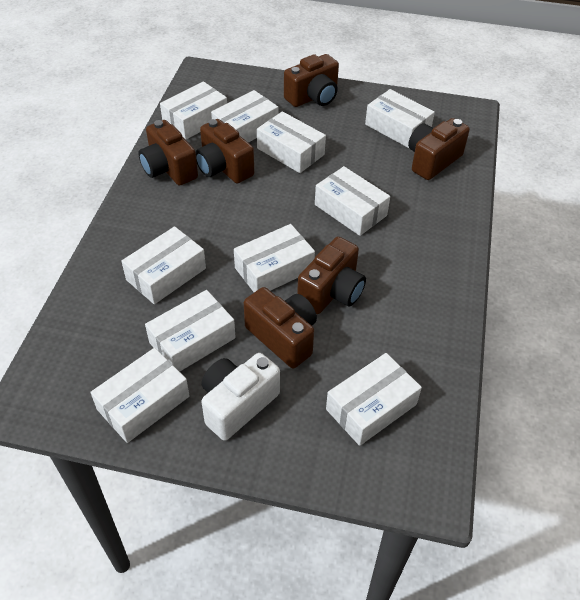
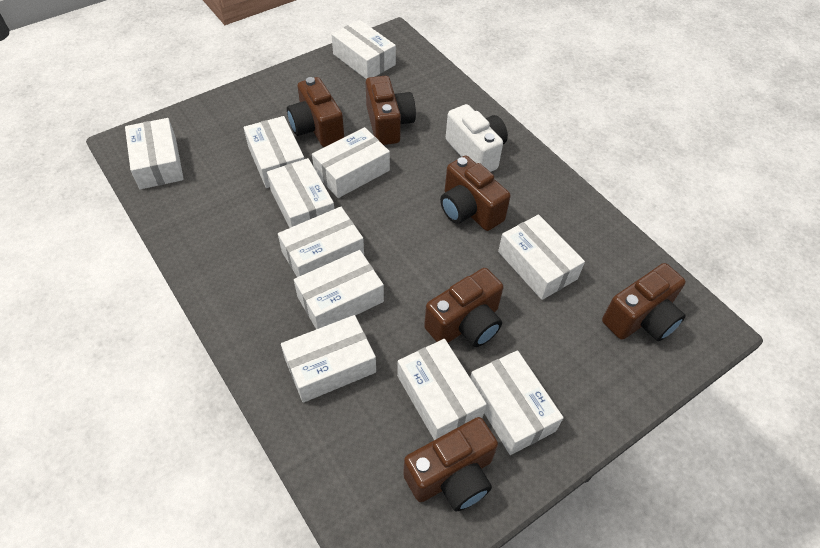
white box: 10 -> 11

